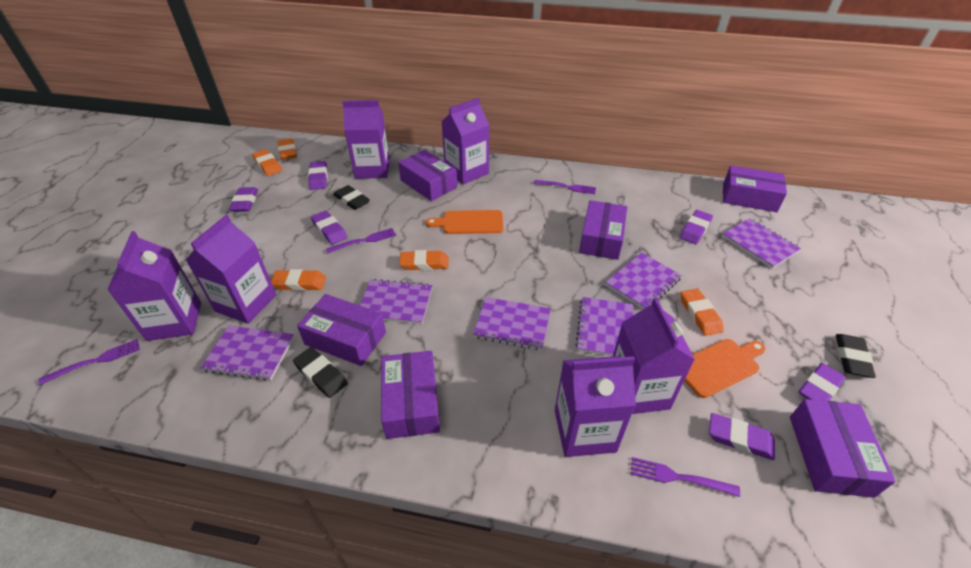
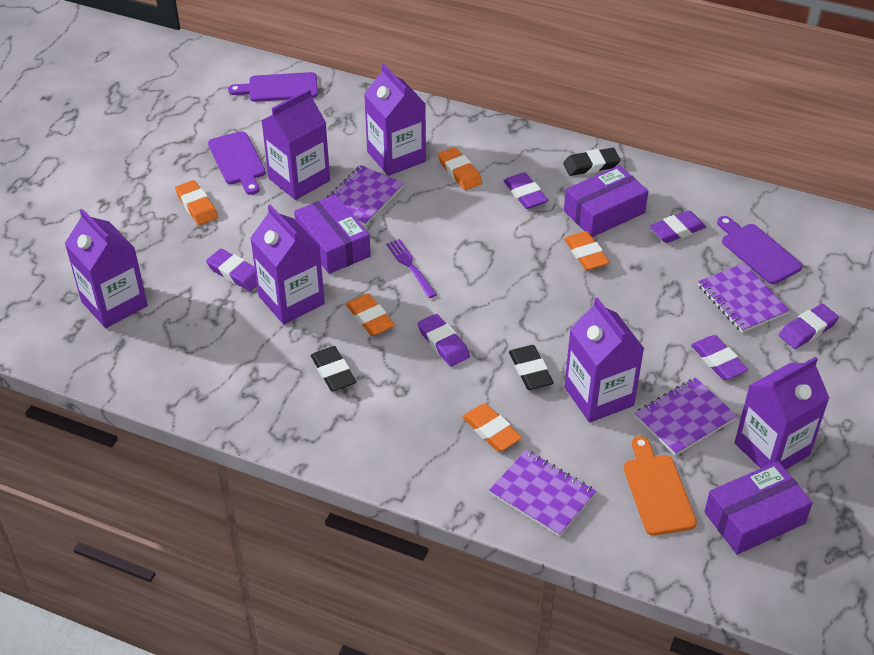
orange cutting board: 2 -> 1
purple box: 6 -> 3
purple cutting board: 0 -> 3
purple fork: 4 -> 1
purple notebook: 6 -> 4

